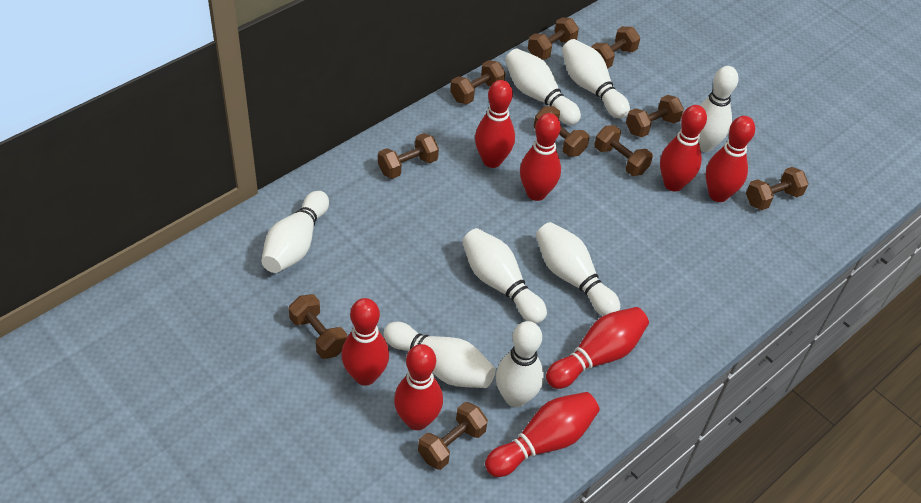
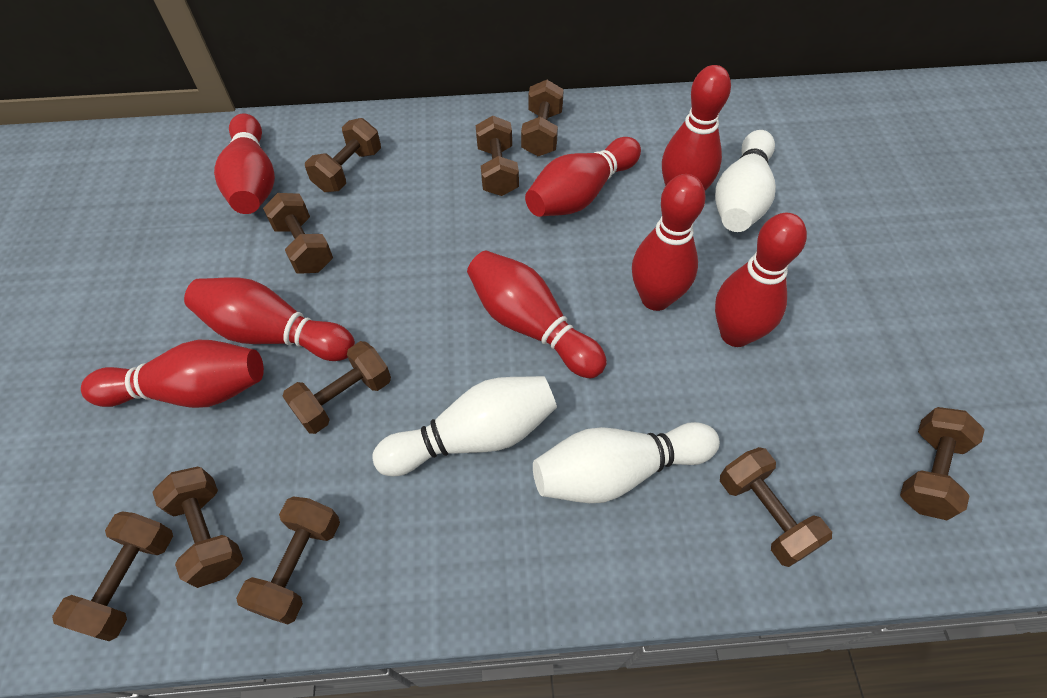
white bowling pin: 8 -> 3

